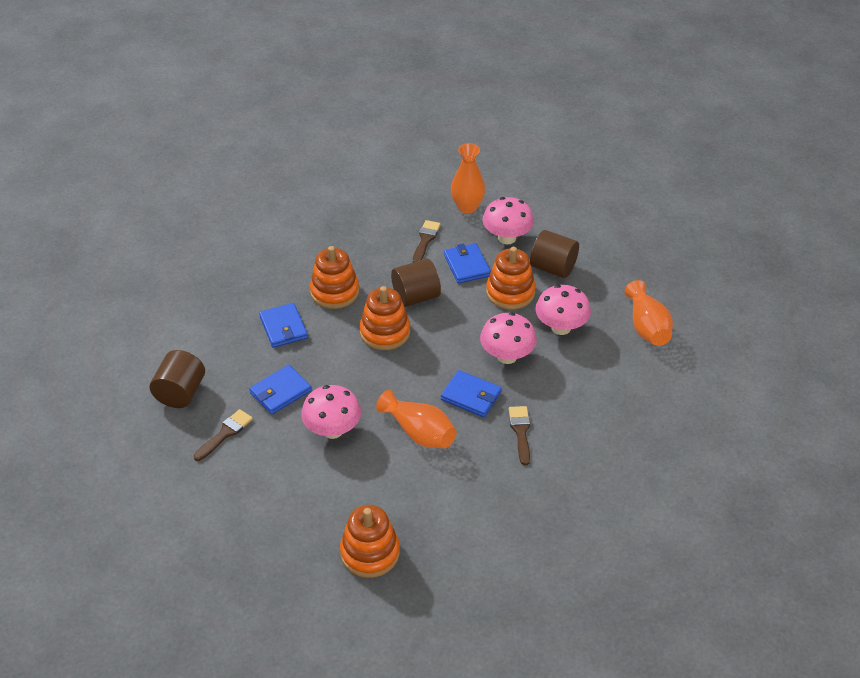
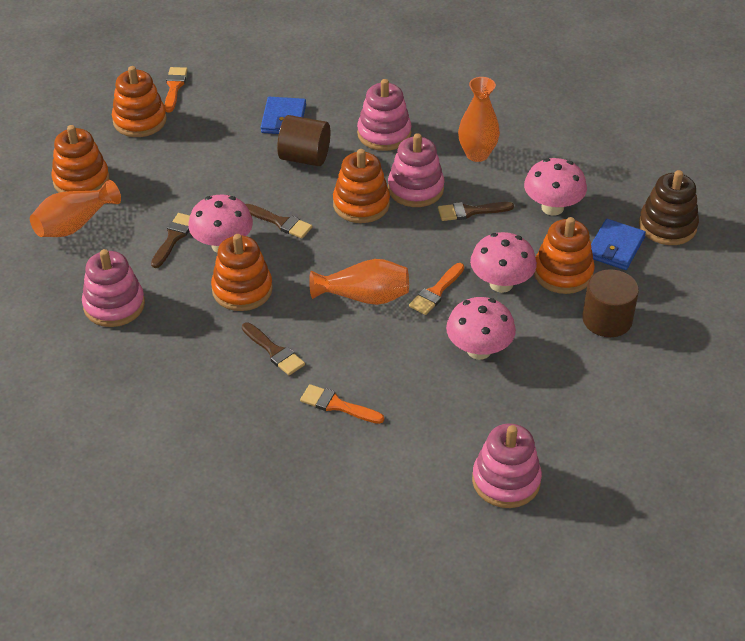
blue wallet: 4 -> 2
brown brush: 3 -> 4
brown cylinder: 3 -> 2
brown stacking toy: 0 -> 1
orange brush: 0 -> 3
orange stacking toy: 4 -> 5
pink stacking toy: 0 -> 4

